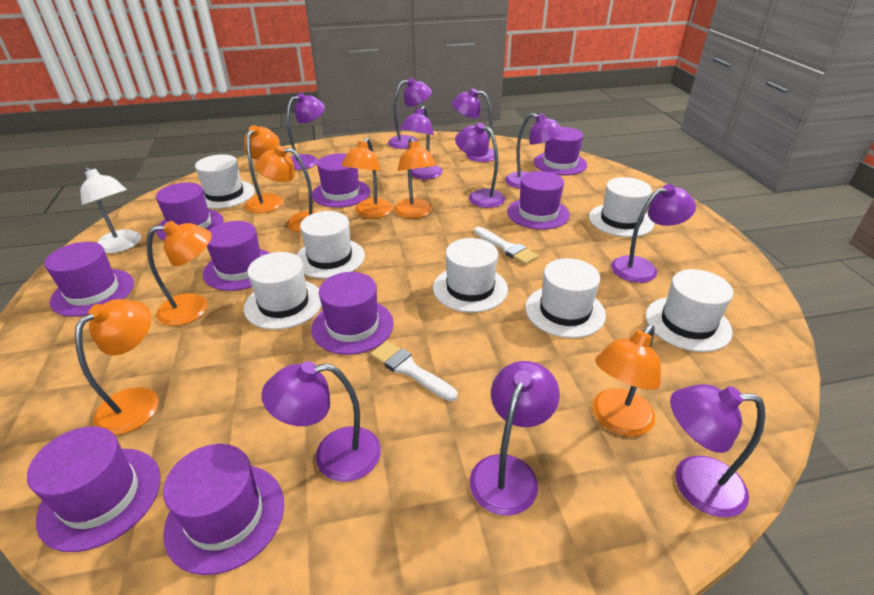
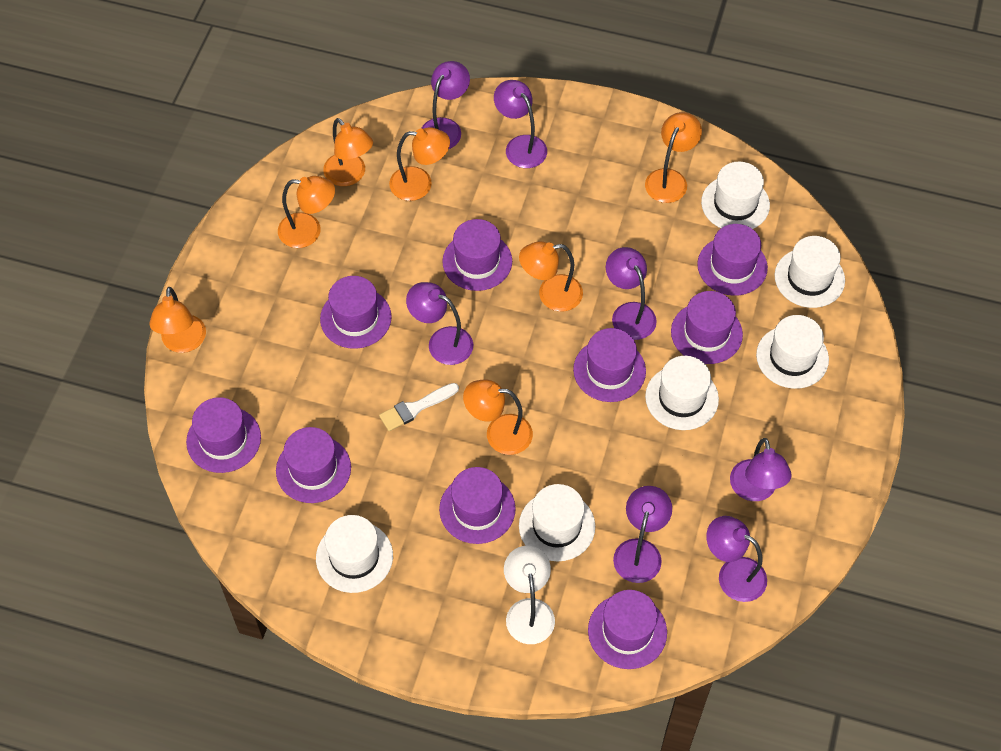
purple lamp: 10 -> 7
white brush: 2 -> 1
white hat: 7 -> 6

